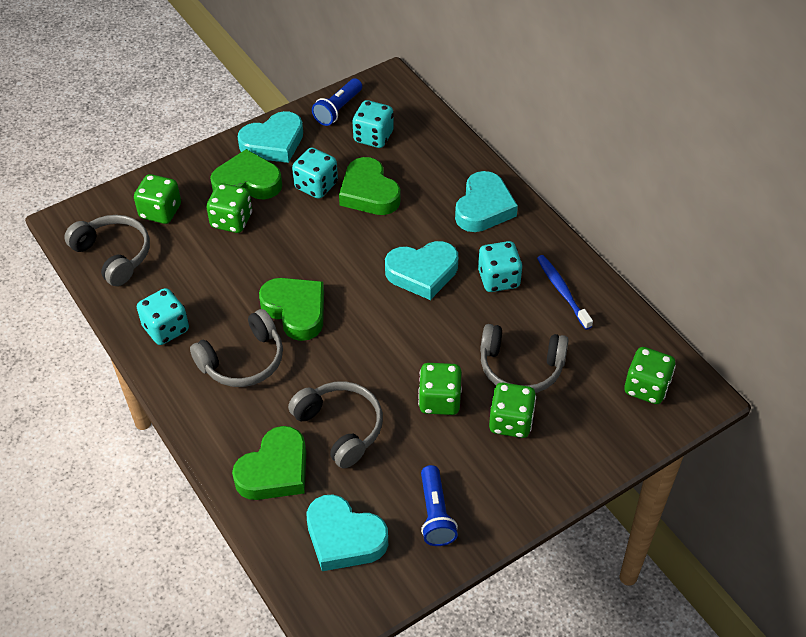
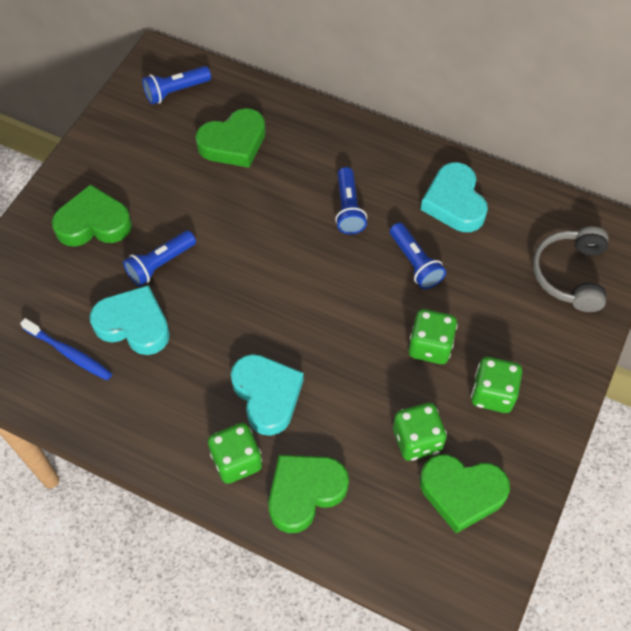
blue flashlight: 2 -> 4
green dice: 5 -> 4
grey headphones: 4 -> 1
turquoise dice: 4 -> 0
turquoise heart: 4 -> 3

